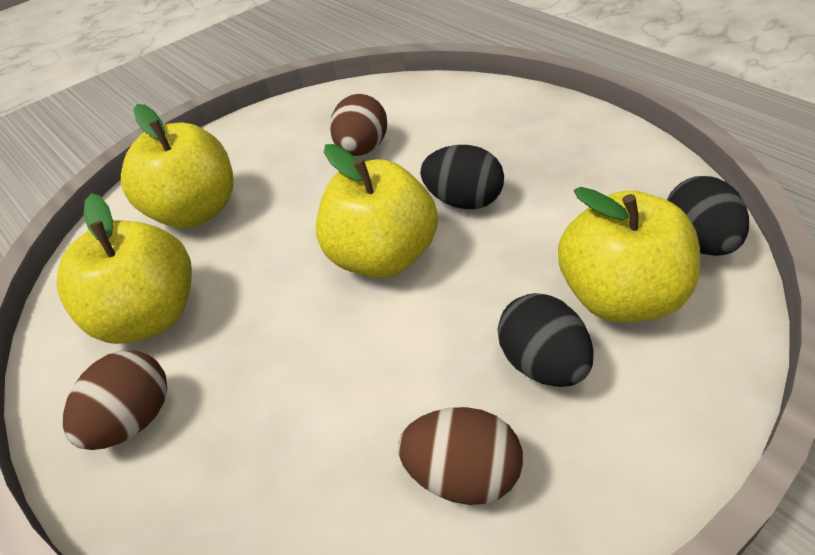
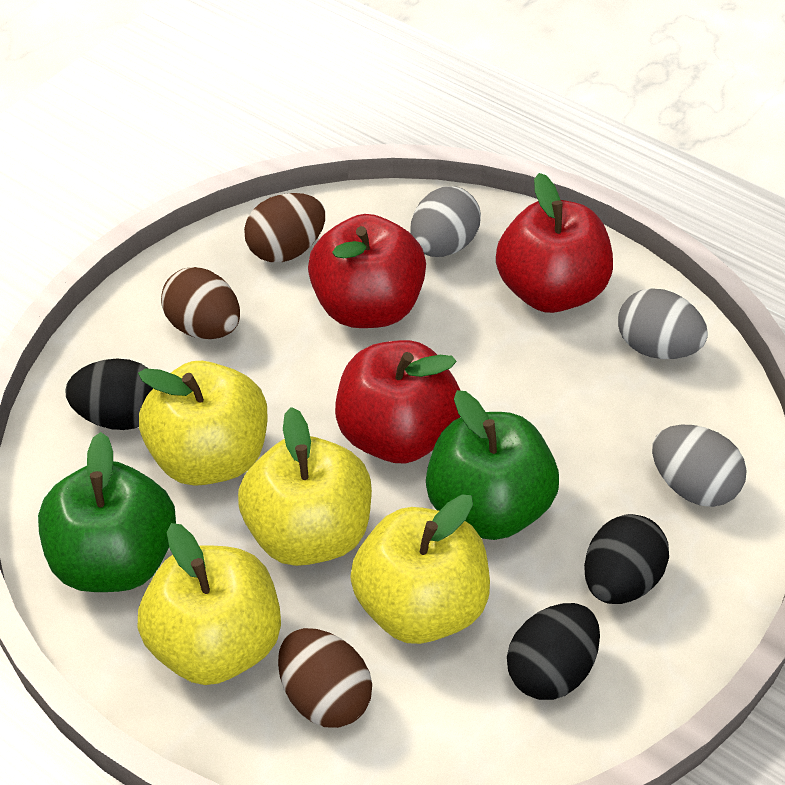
green apple: 0 -> 2
grey egg: 0 -> 3
red apple: 0 -> 3

